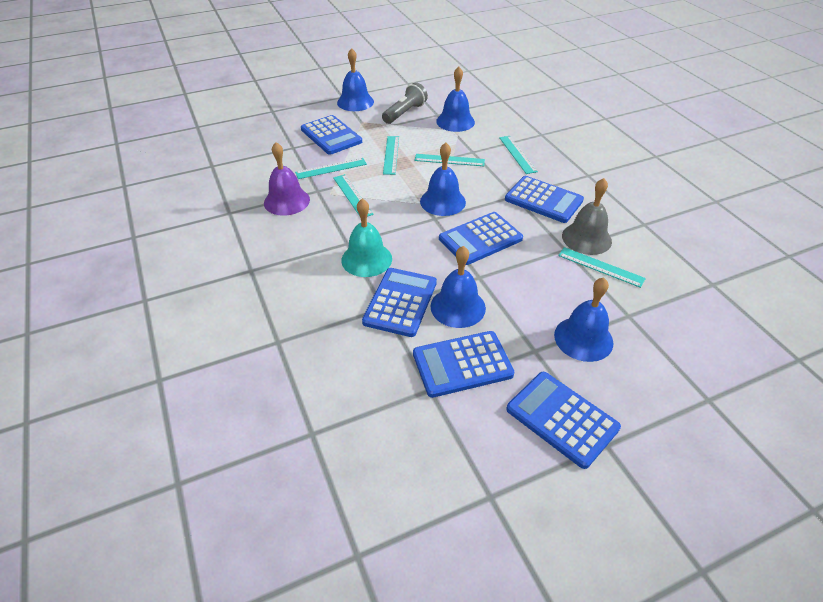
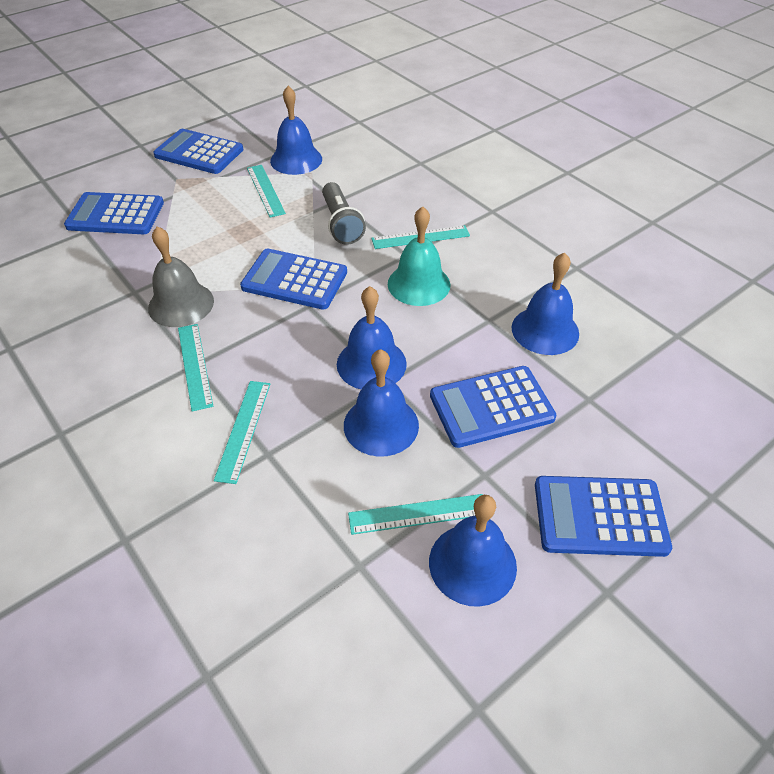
blue calculator: 6 -> 5
purple bell: 1 -> 0
turquoise ruler: 6 -> 5

